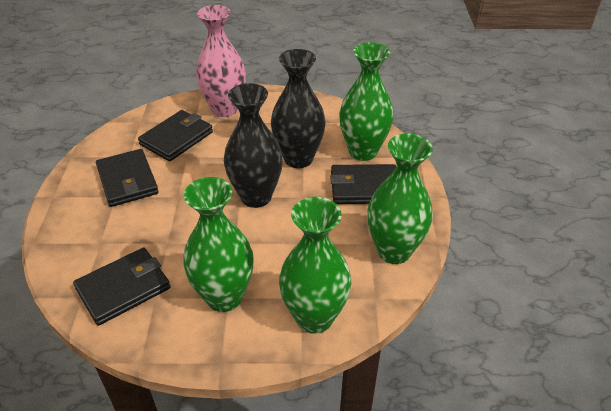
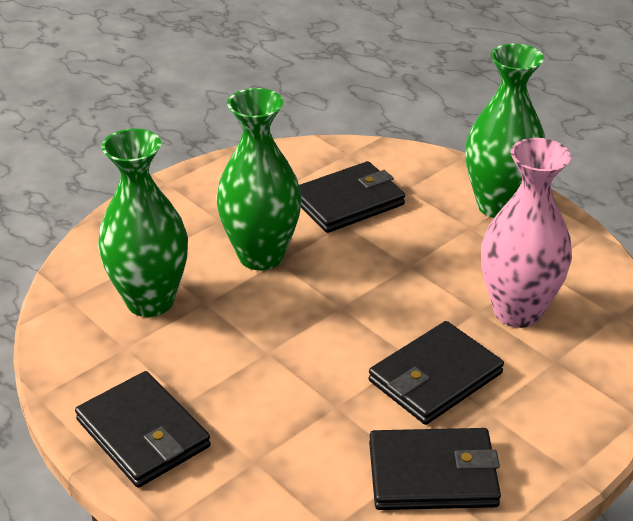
black vase: 2 -> 0
green vase: 4 -> 3

